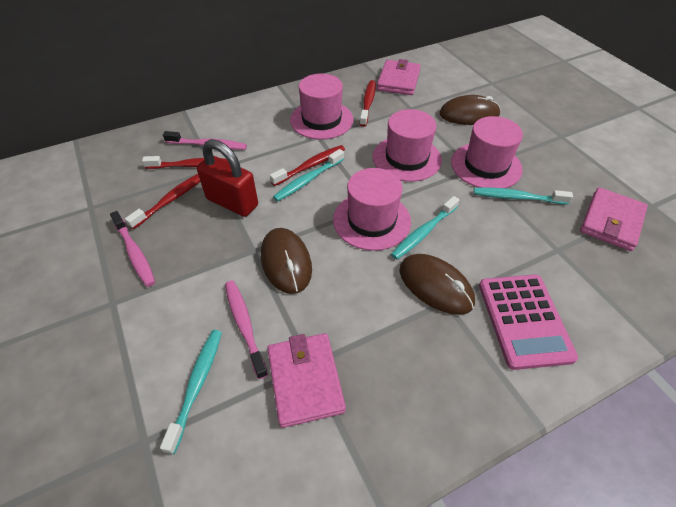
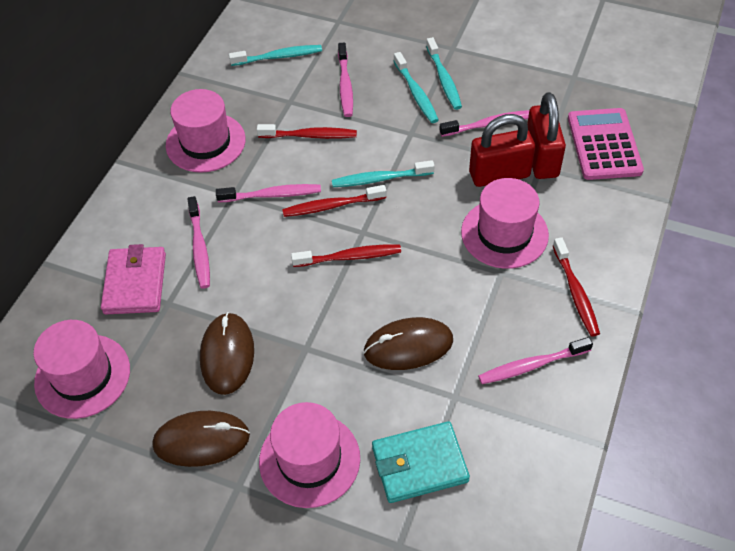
pink toothbrush: 3 -> 5
pink wallet: 3 -> 1
red padlock: 1 -> 2
turquoise wallet: 0 -> 1

